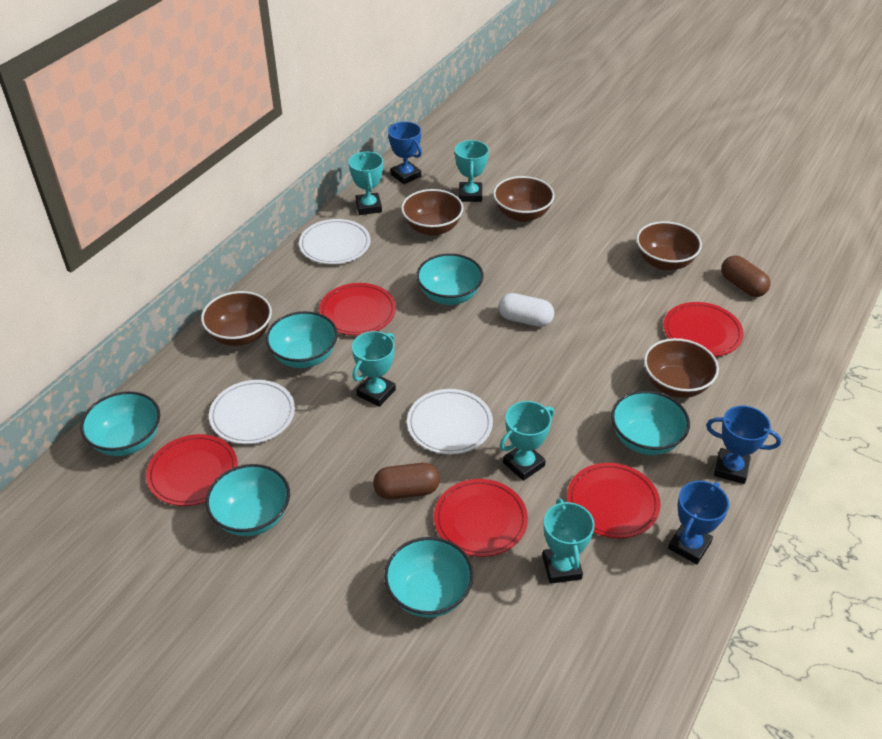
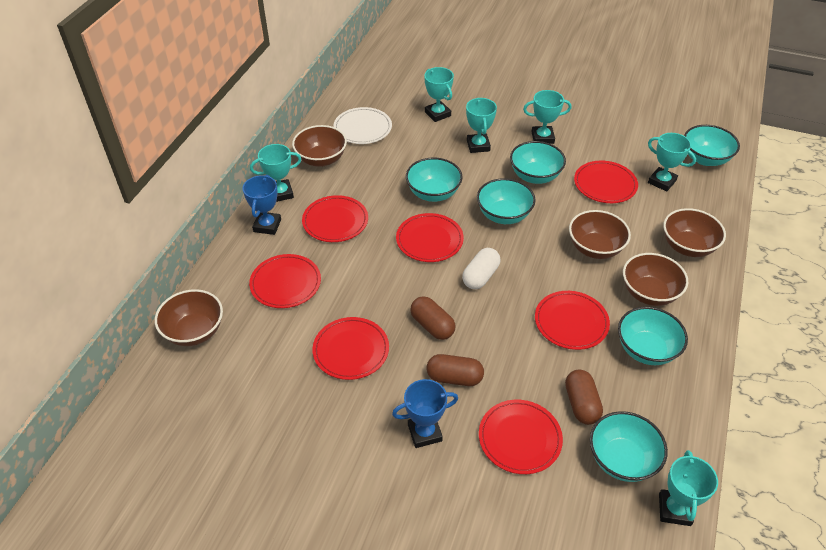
blue trophy: 3 -> 2
brown capsule: 2 -> 3
red plate: 5 -> 7
turquoise trophy: 5 -> 6
white plate: 3 -> 1

